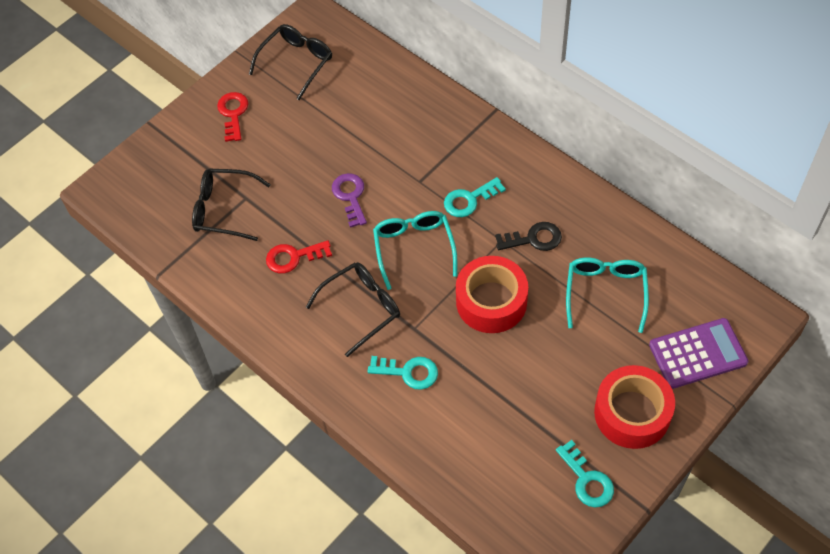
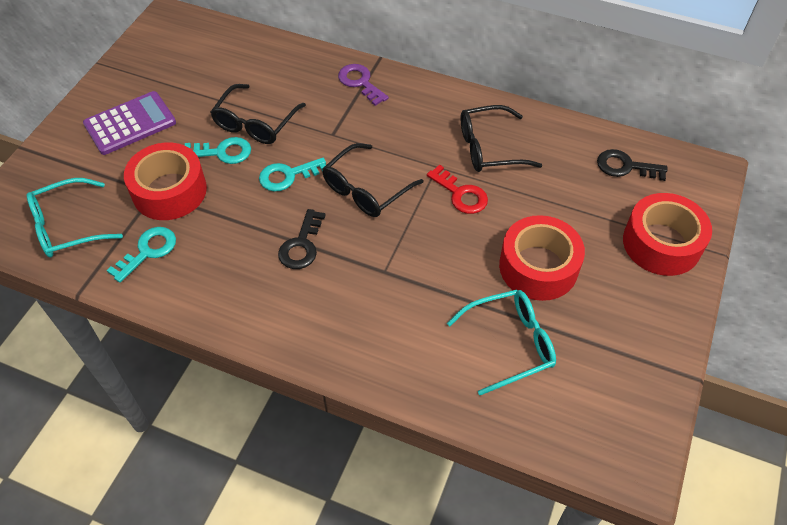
black key: 1 -> 2
red key: 2 -> 1
red tape: 2 -> 3

